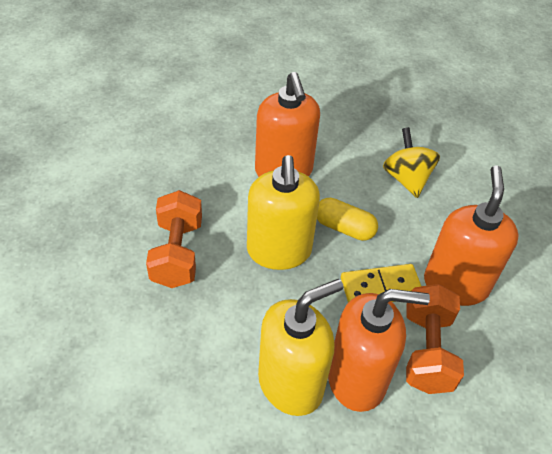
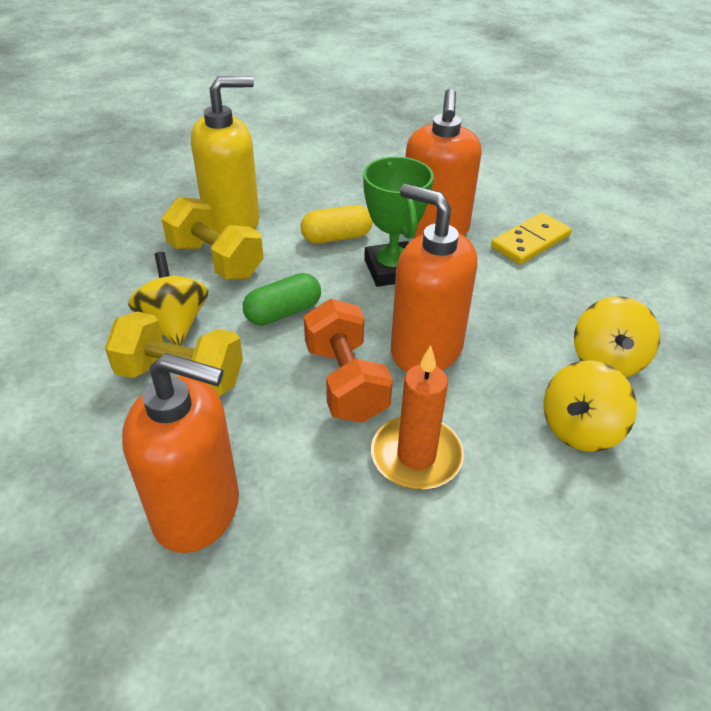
green capsule: 0 -> 1
green trophy: 0 -> 1
orange candle: 0 -> 1
orange dumbbell: 2 -> 1
yellow dumbbell: 0 -> 2
yellow soap dispenser: 2 -> 1
yellow spinning top: 1 -> 3

